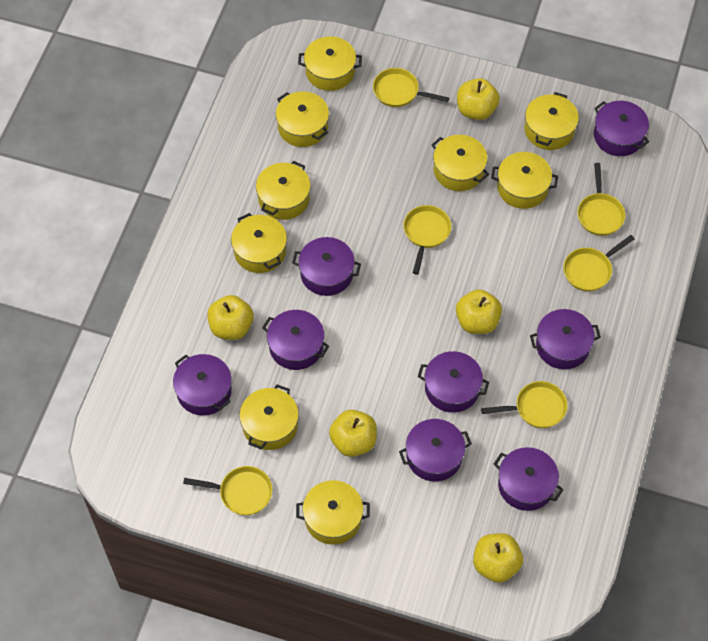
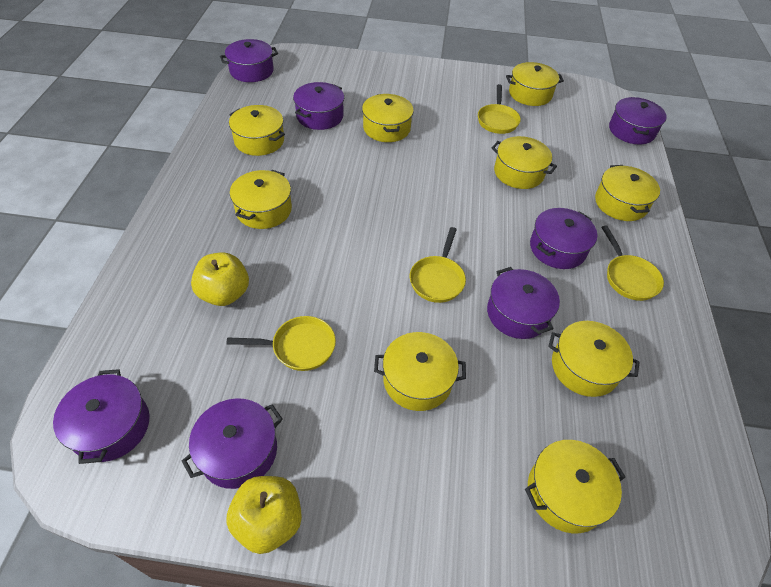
purple pot: 8 -> 7
yellow apple: 5 -> 2
yellow pan: 6 -> 4

